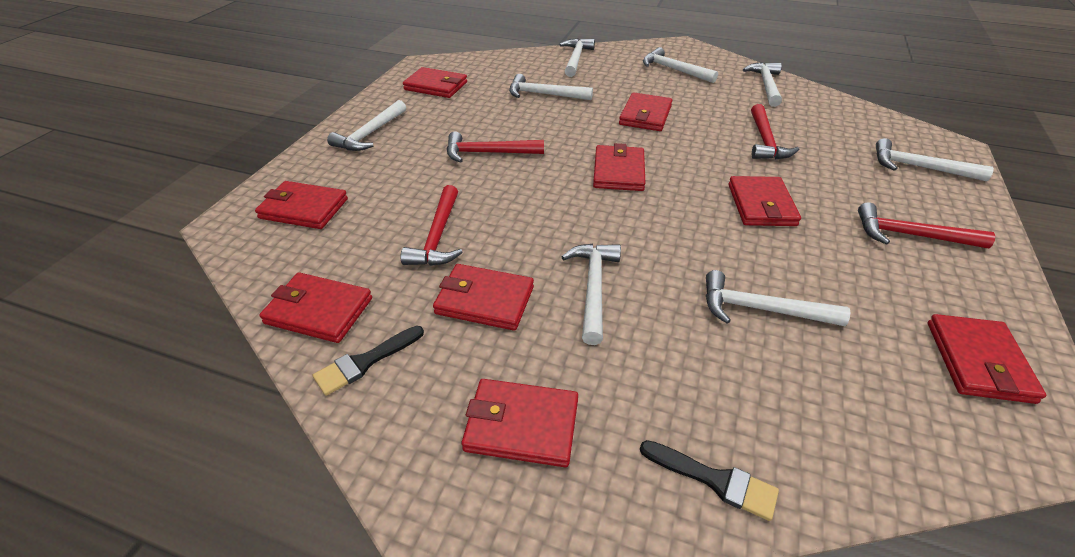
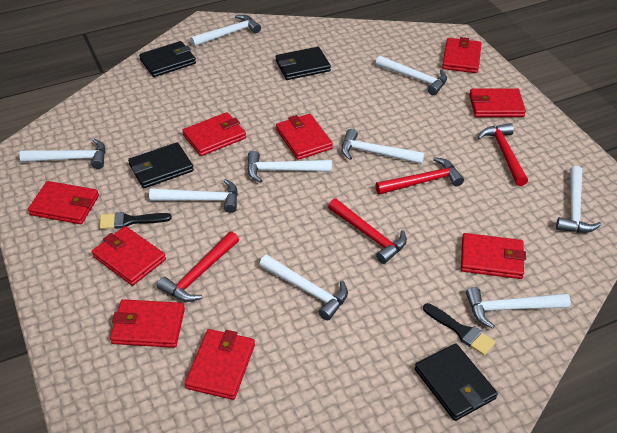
black wallet: 0 -> 4
white hammer: 8 -> 9

